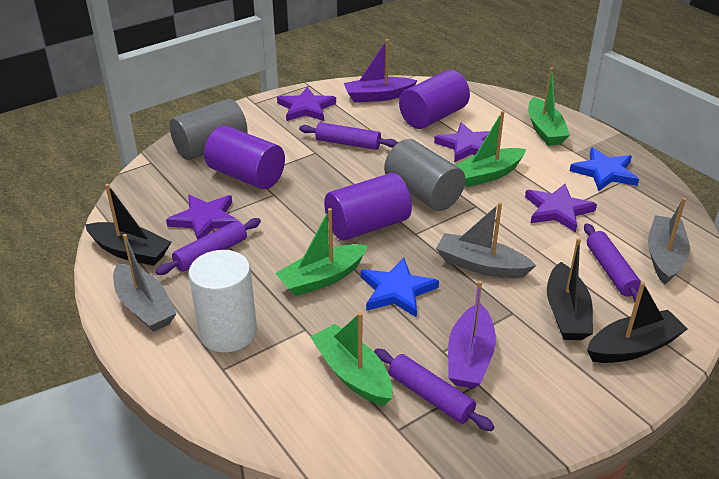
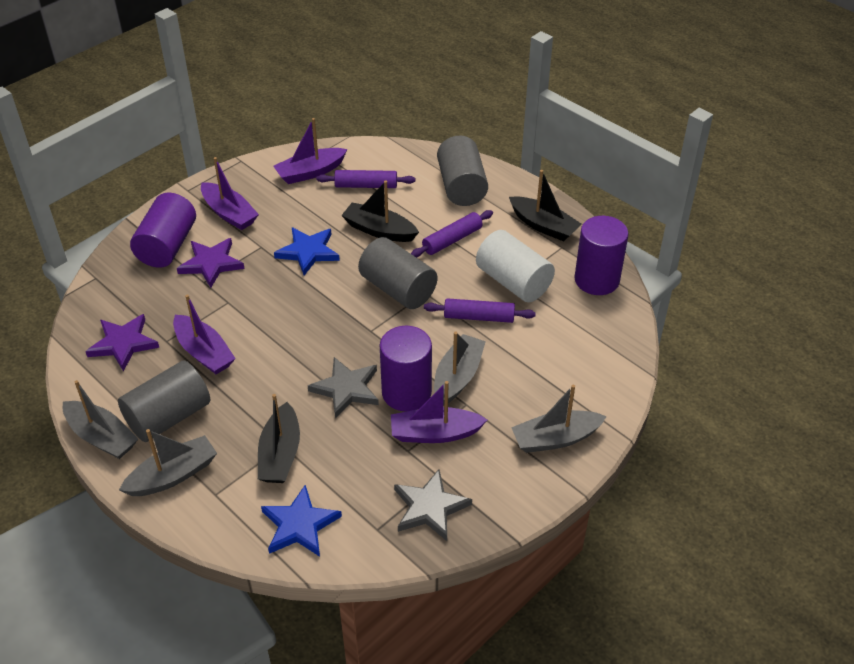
green boat: 4 -> 0
grey boat: 3 -> 4
grey cylinder: 2 -> 3
grey star: 0 -> 2
purple boat: 2 -> 4
purple rolling pin: 4 -> 3
purple star: 4 -> 2

